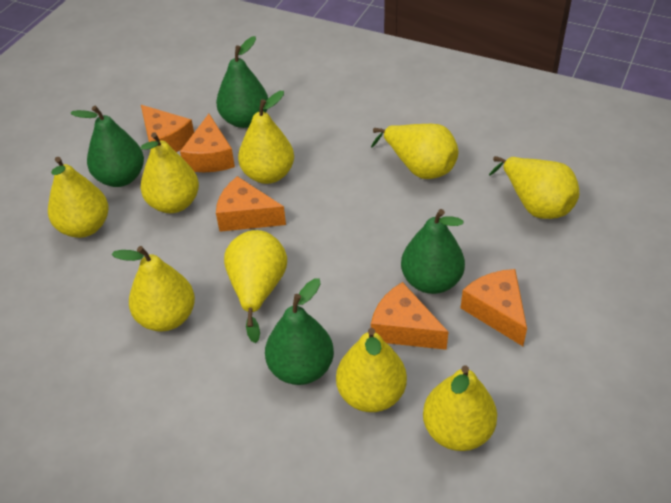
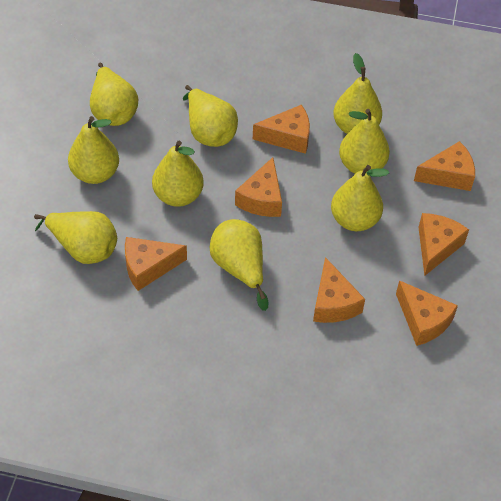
green pear: 4 -> 0
orange cheese: 5 -> 7

